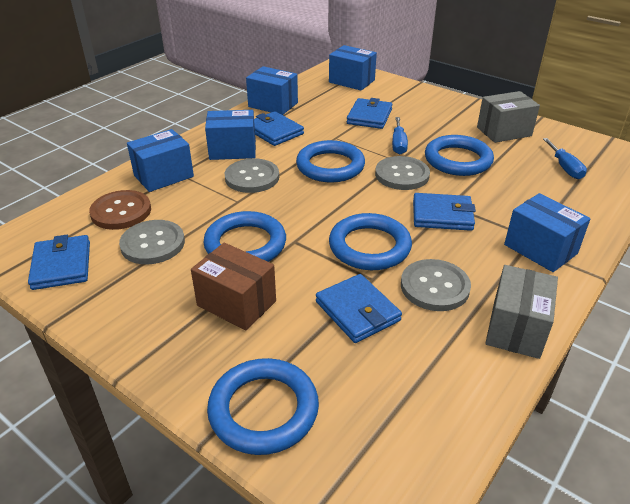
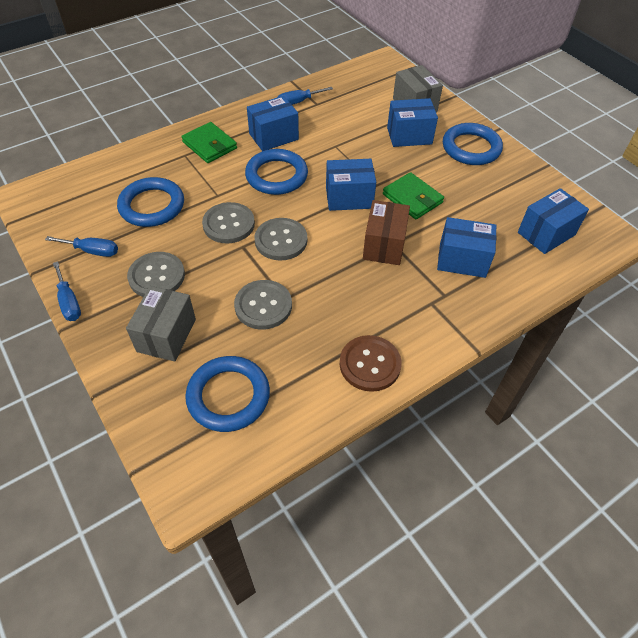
blue ring: 5 -> 4
blue screwdriver: 2 -> 3
blue wallet: 5 -> 0
green wallet: 0 -> 2

